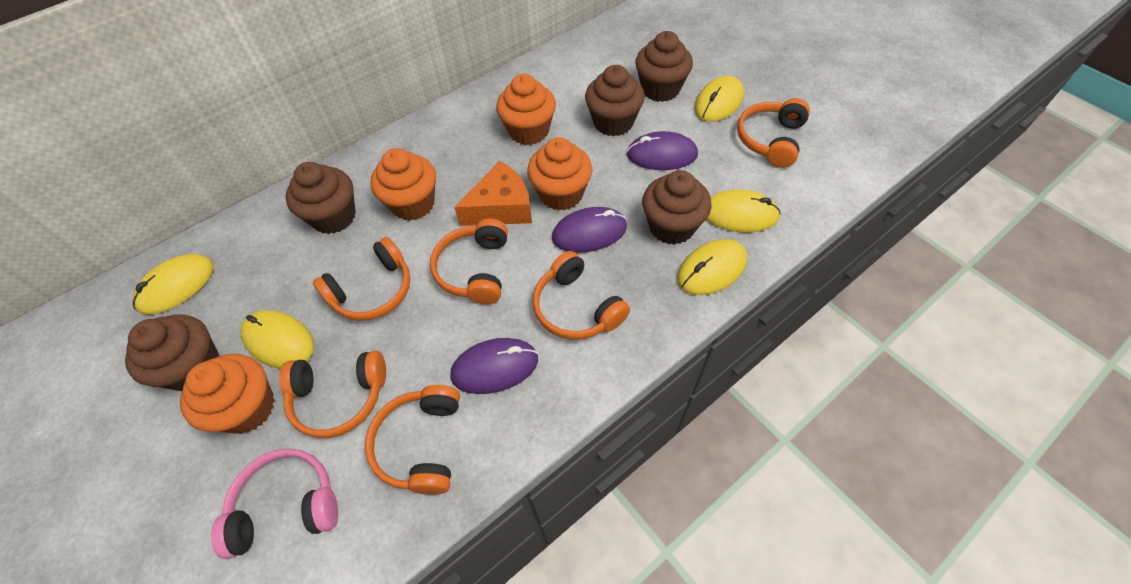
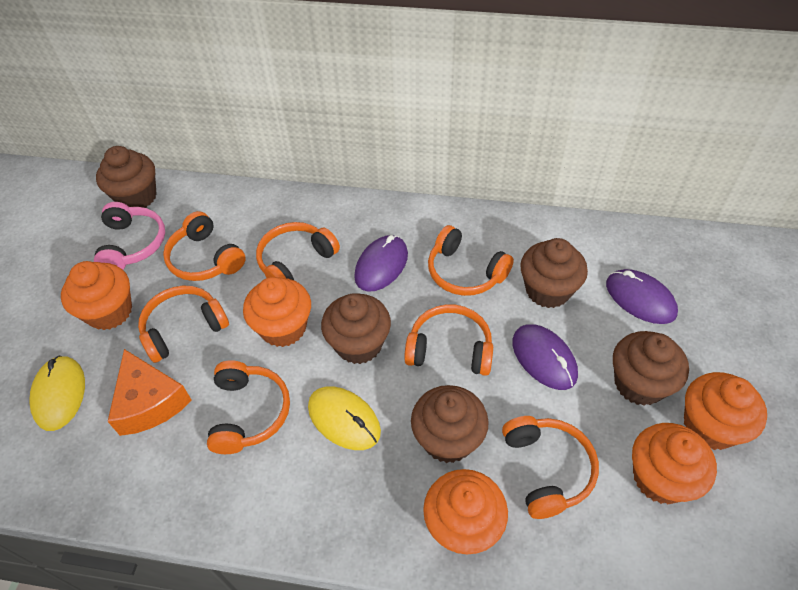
orange cupcake: 4 -> 5
orange headphones: 6 -> 7
yellow mouse: 5 -> 2

